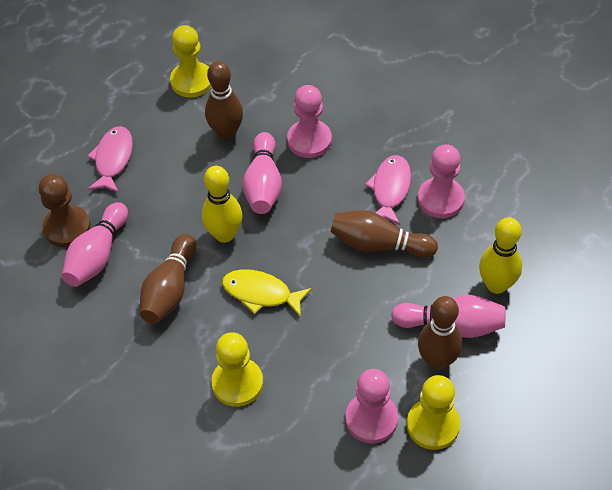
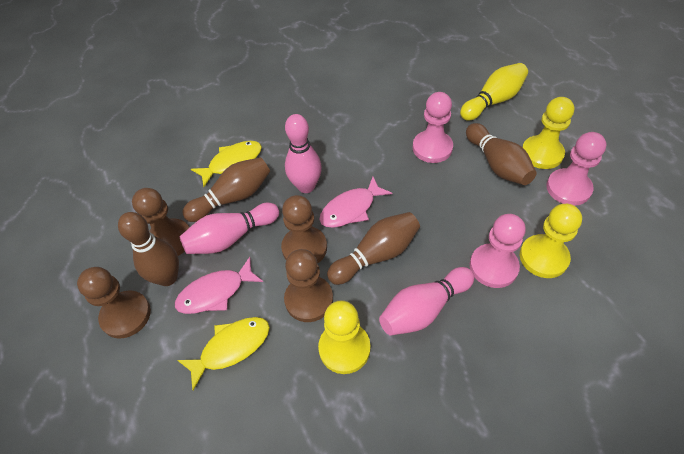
brown pawn: 1 -> 4
yellow bowling pin: 2 -> 1
yellow fish: 1 -> 2

